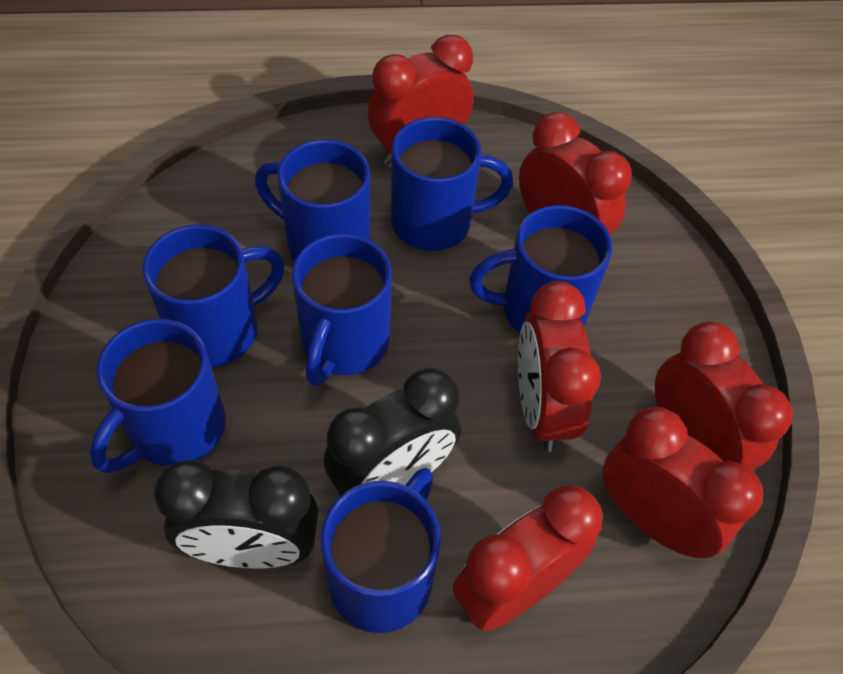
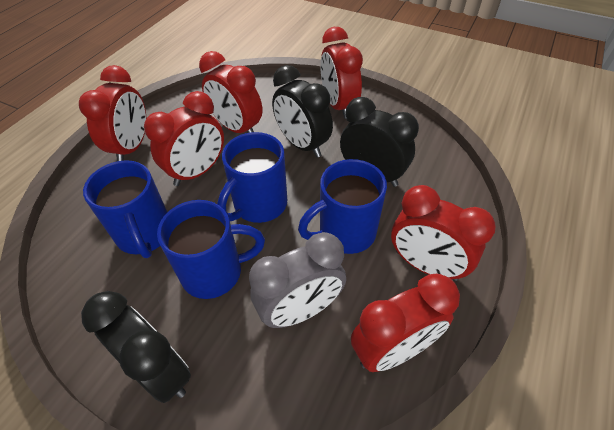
black clock: 2 -> 3
blue mug: 7 -> 4
grey clock: 0 -> 1

